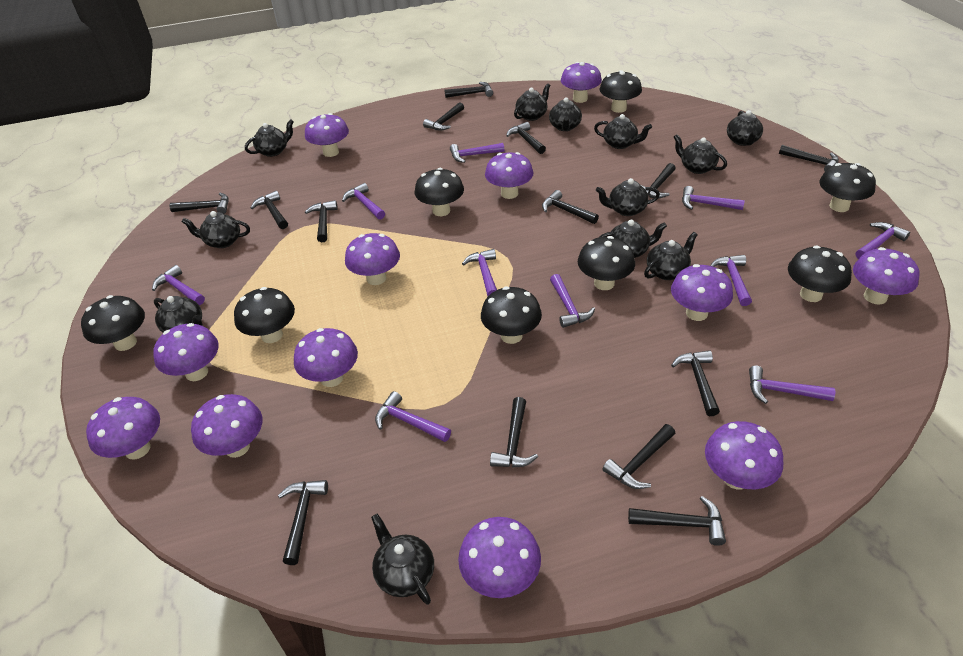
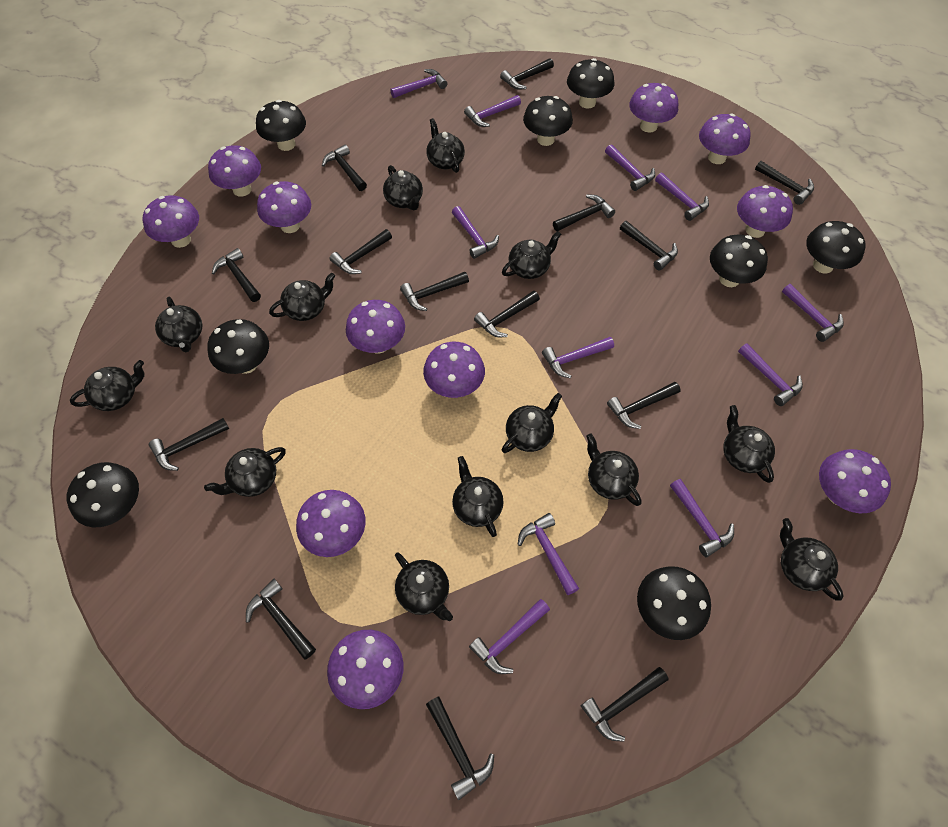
black teapot: 12 -> 13
purple hammer: 10 -> 11
purple mushroom: 12 -> 11

